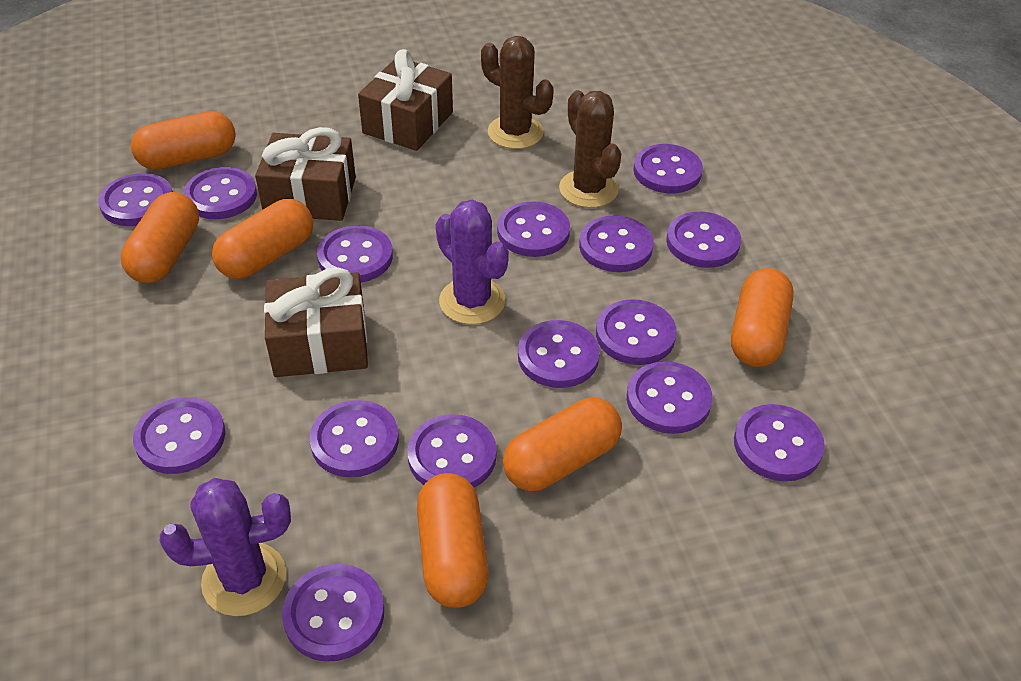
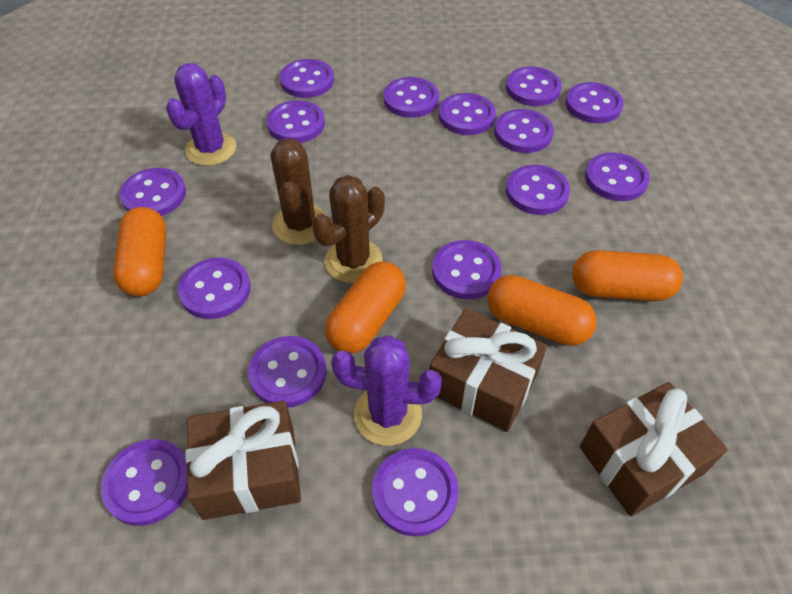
orange capsule: 6 -> 4

